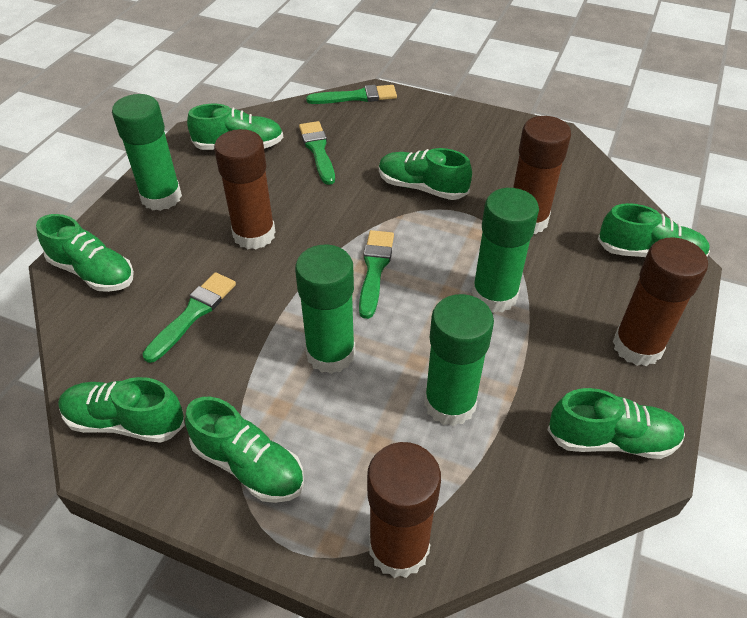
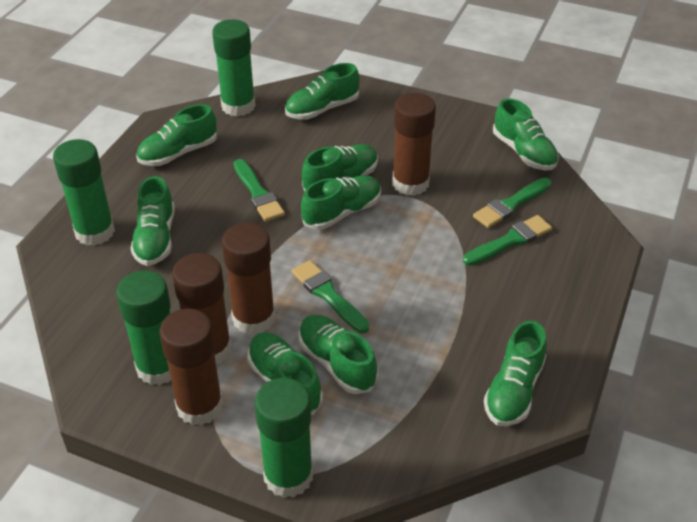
green shoe: 7 -> 9

